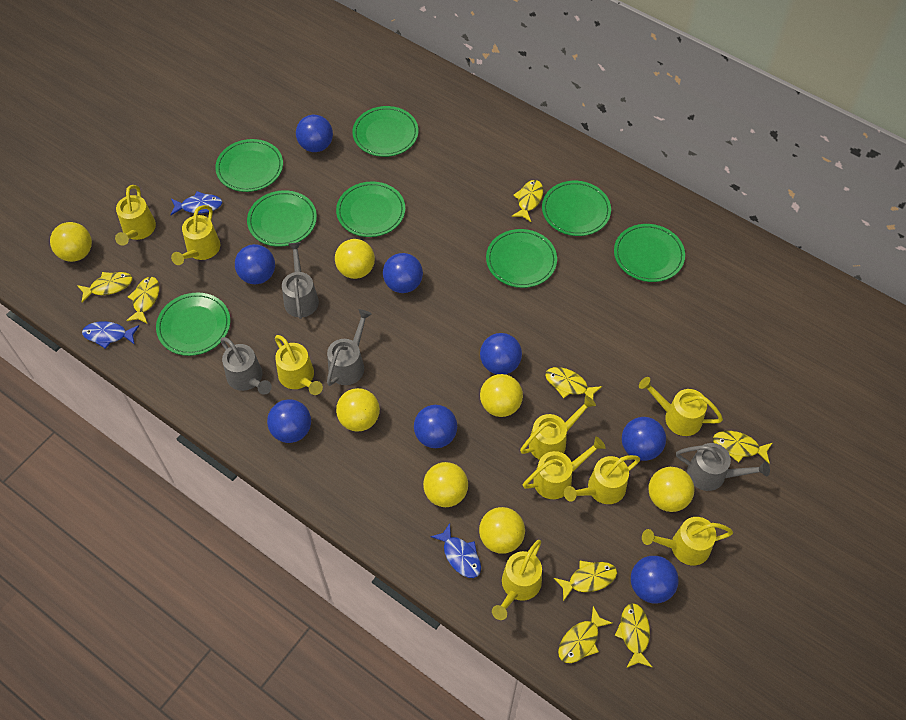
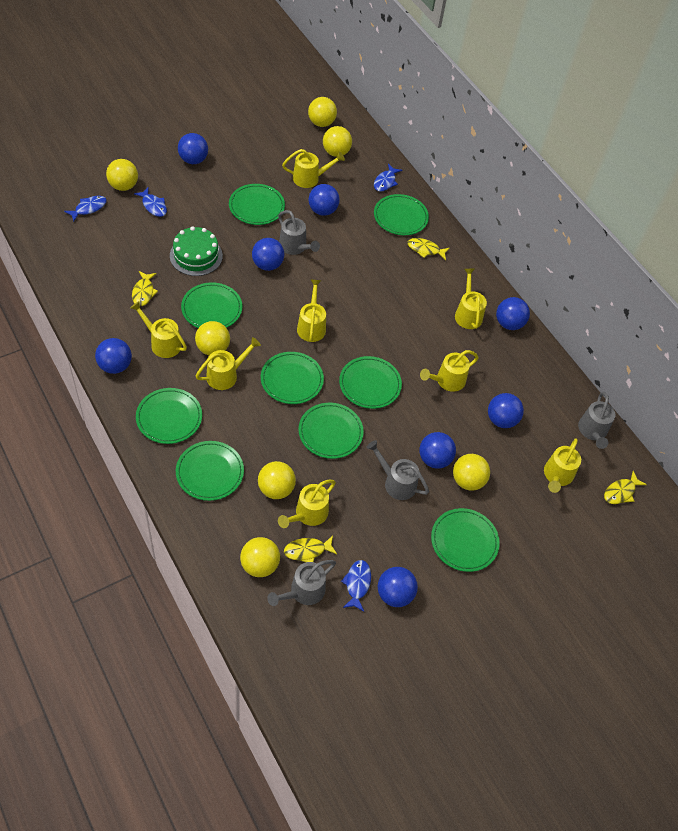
blue fish: 3 -> 4
green cake: 0 -> 1
green plate: 8 -> 9
yellow fish: 8 -> 4
yellow watering can: 9 -> 8

